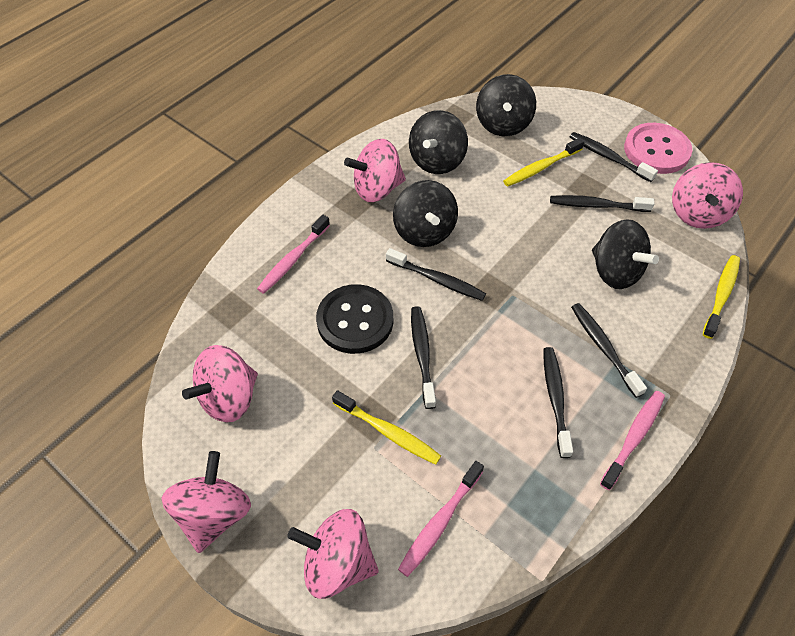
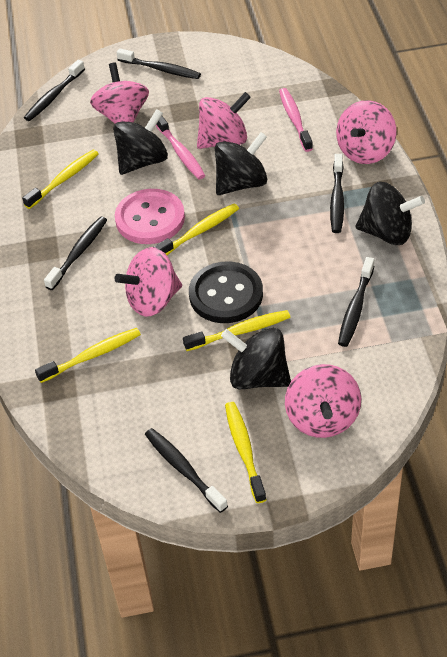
pink toothbrush: 3 -> 2
yellow toothbrush: 3 -> 5

